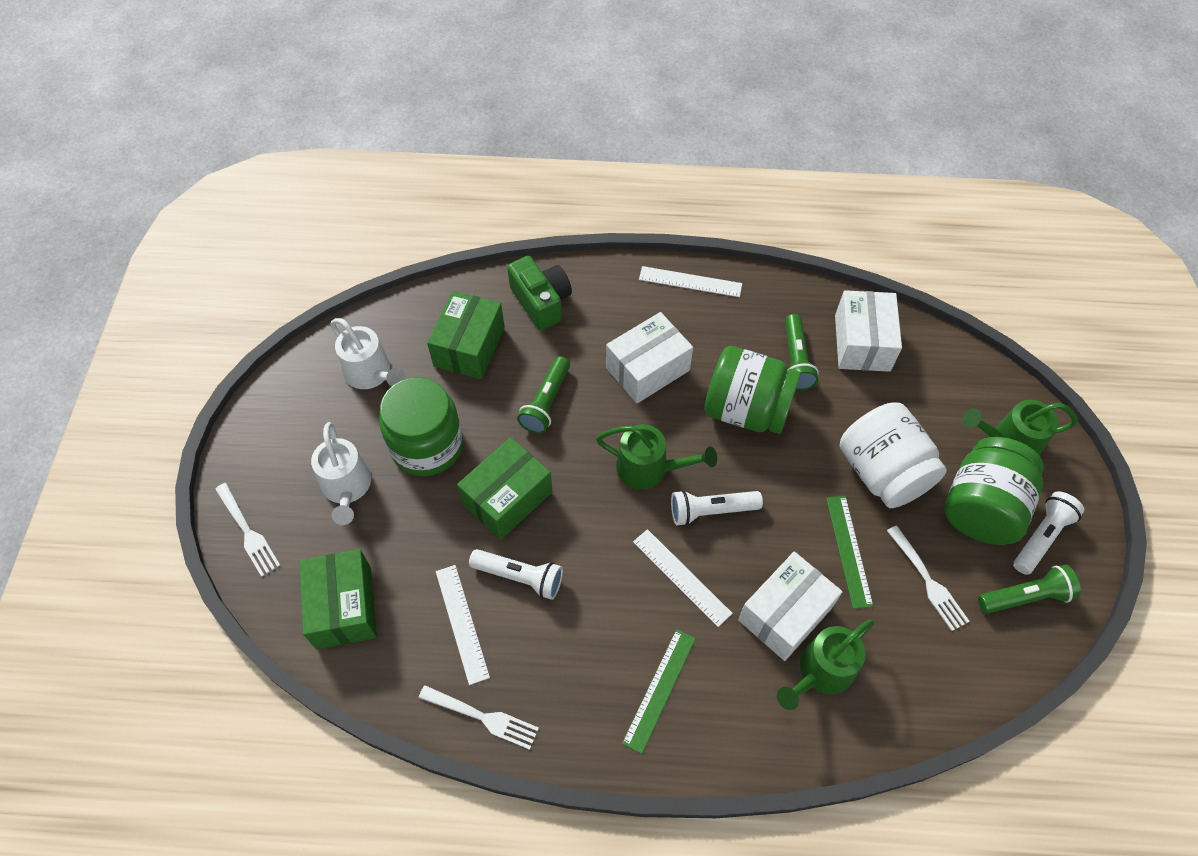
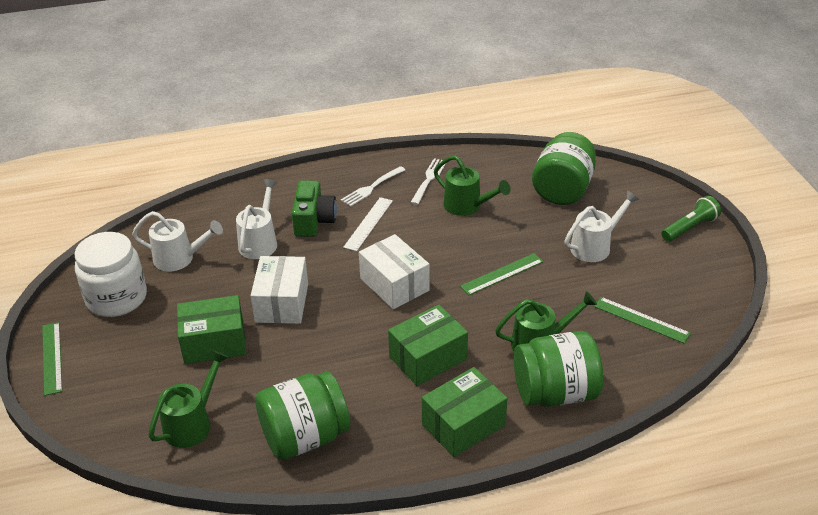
green flashlight: 3 -> 1
green ruler: 2 -> 3
white box: 3 -> 2
white flashlight: 3 -> 0
white fork: 3 -> 2
white ruler: 3 -> 1
white watering can: 2 -> 3

